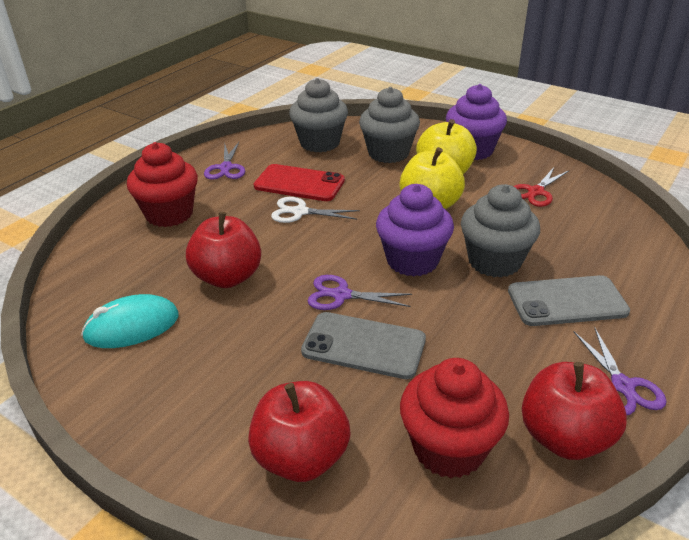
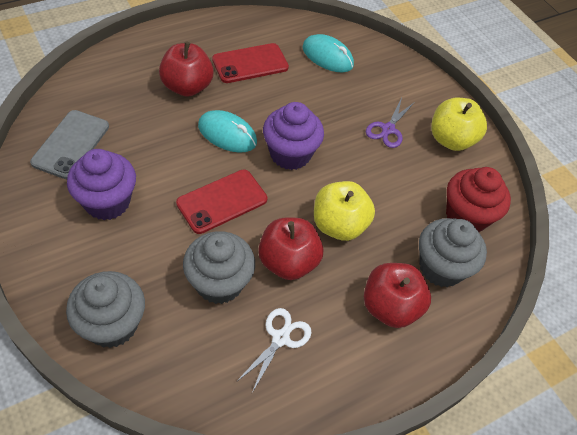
grey phone: 2 -> 1
purple scissors: 3 -> 1
red cupcake: 2 -> 1
red phone: 1 -> 2
red scissors: 1 -> 0
turquoise mouse: 1 -> 2

